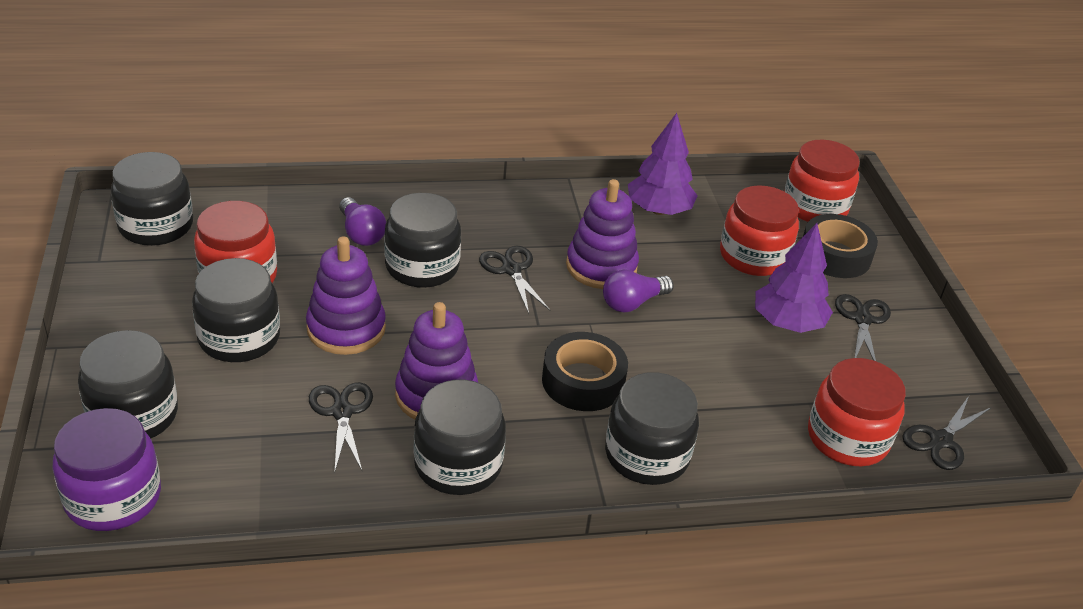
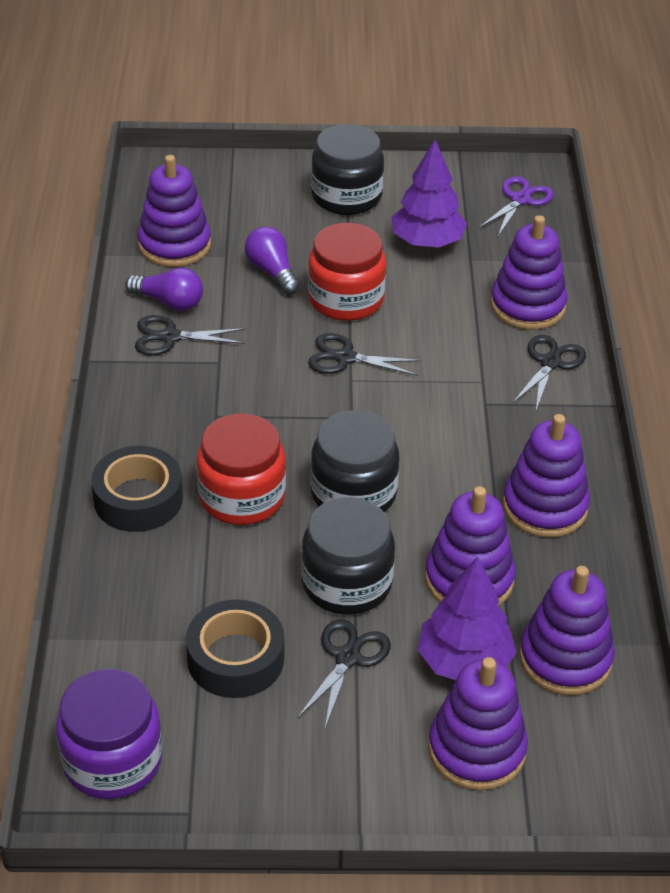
black jar: 6 -> 3
purple scissors: 0 -> 1
purple stacking toy: 3 -> 6
red jar: 4 -> 2

